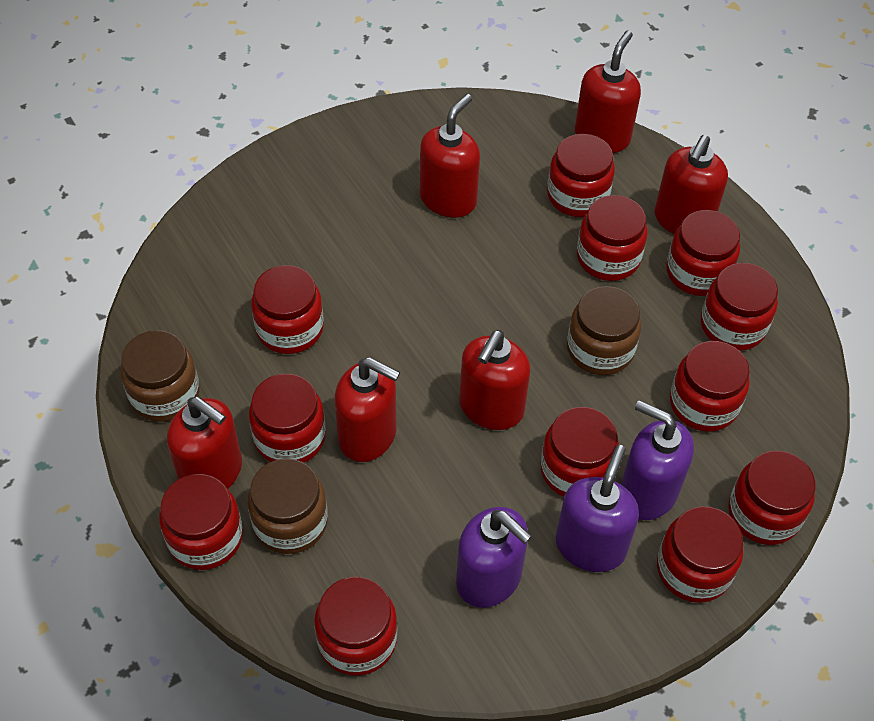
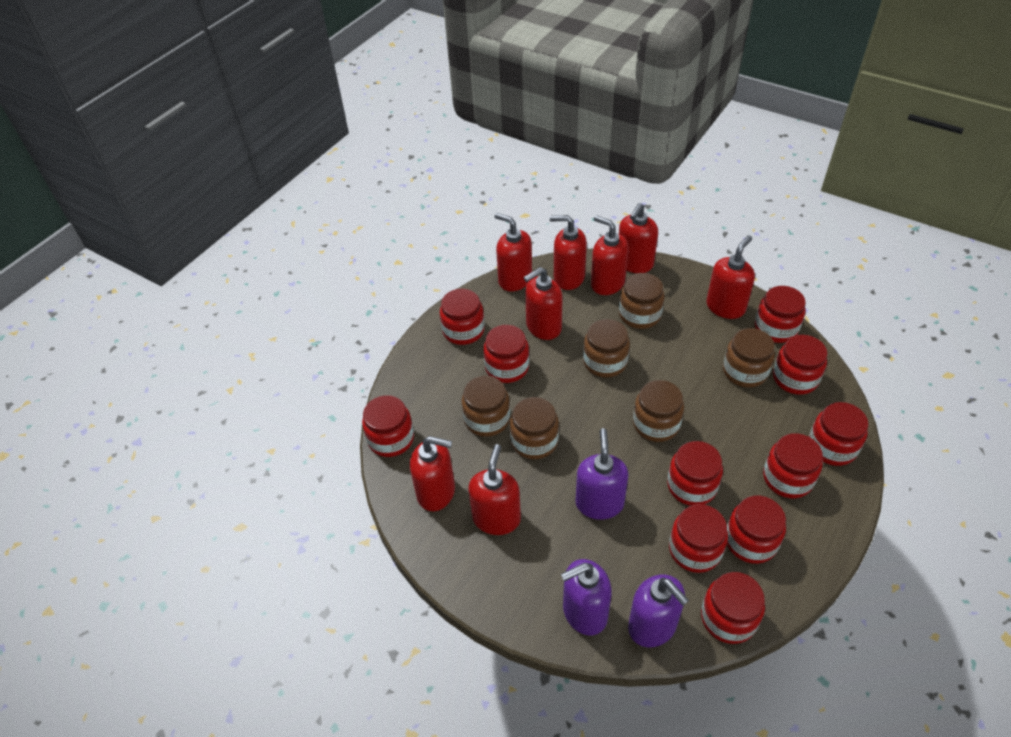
brown jar: 3 -> 6
red jar: 12 -> 11
red soap dispenser: 6 -> 8

